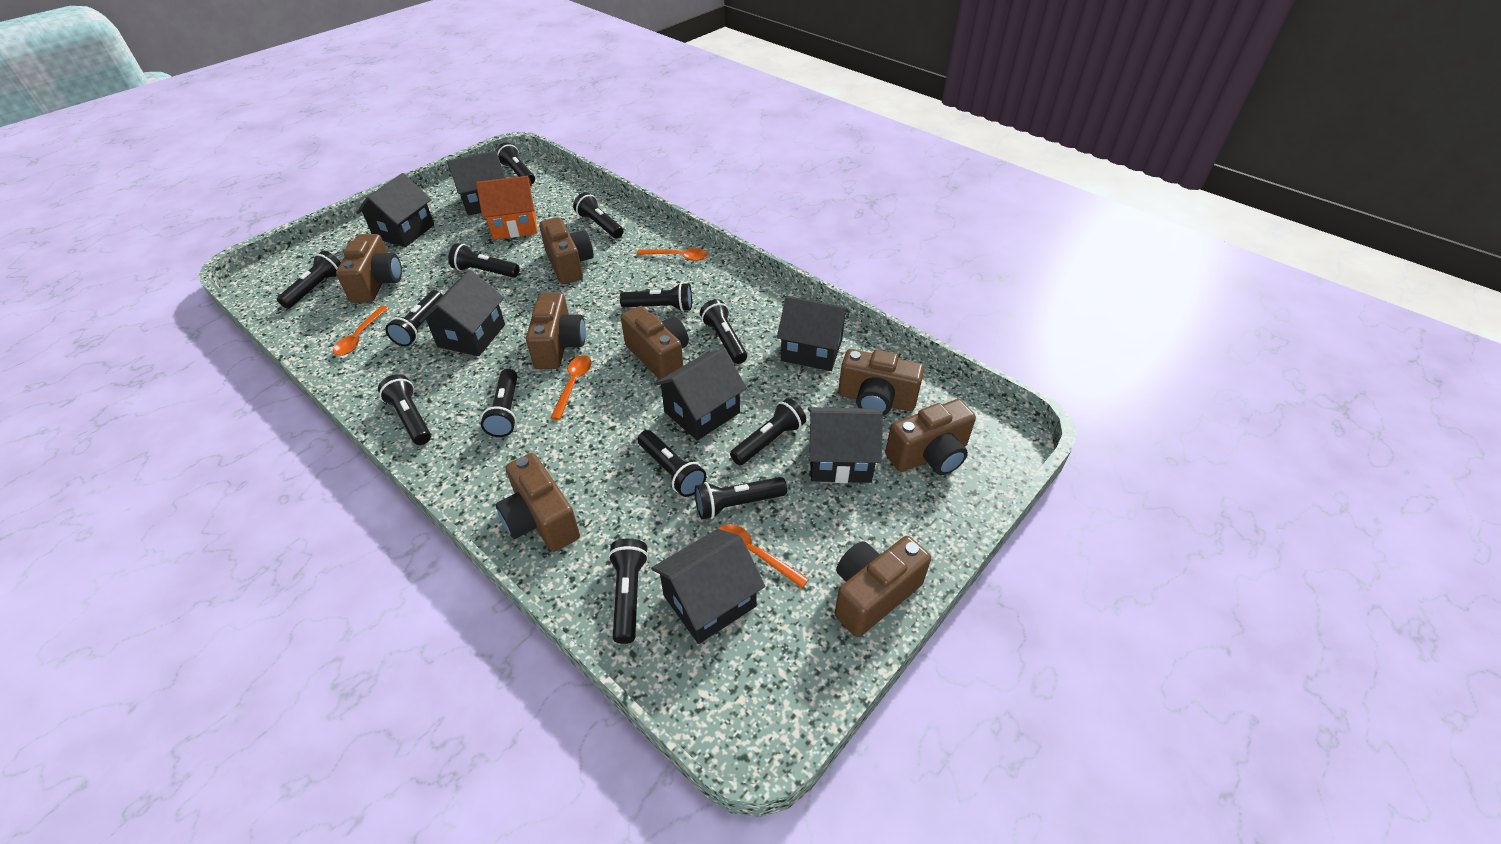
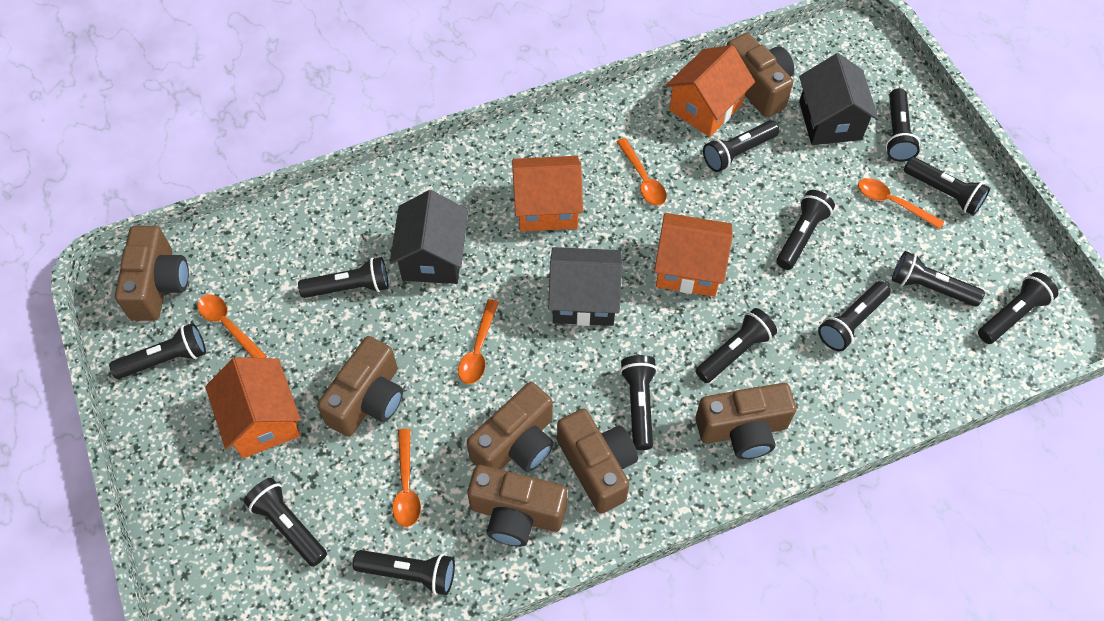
black house: 7 -> 3
brown camera: 8 -> 7
orange house: 1 -> 4
orange spoon: 4 -> 5

